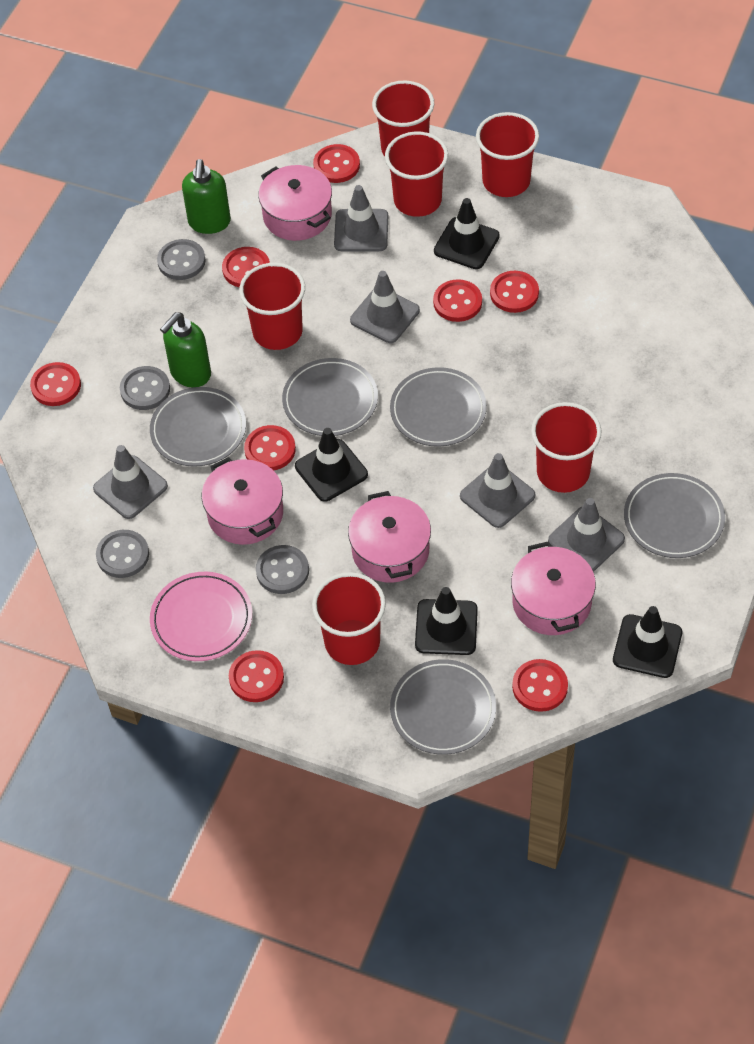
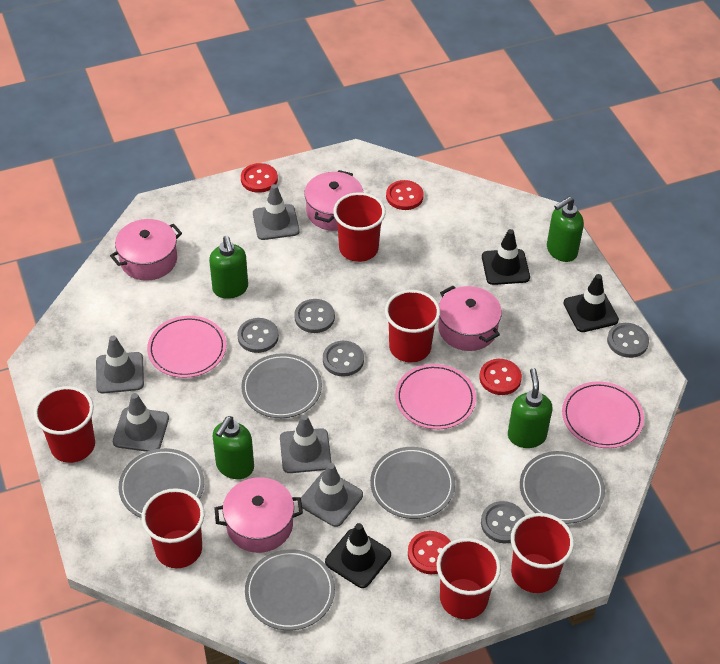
black traffic cone: 4 -> 3
green soap dispenser: 2 -> 4
grey button: 4 -> 5
pink plate: 1 -> 3
red button: 8 -> 4

